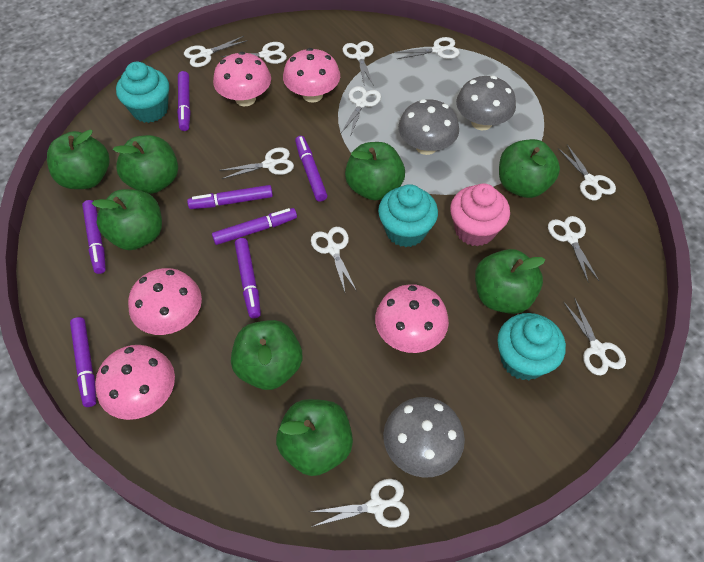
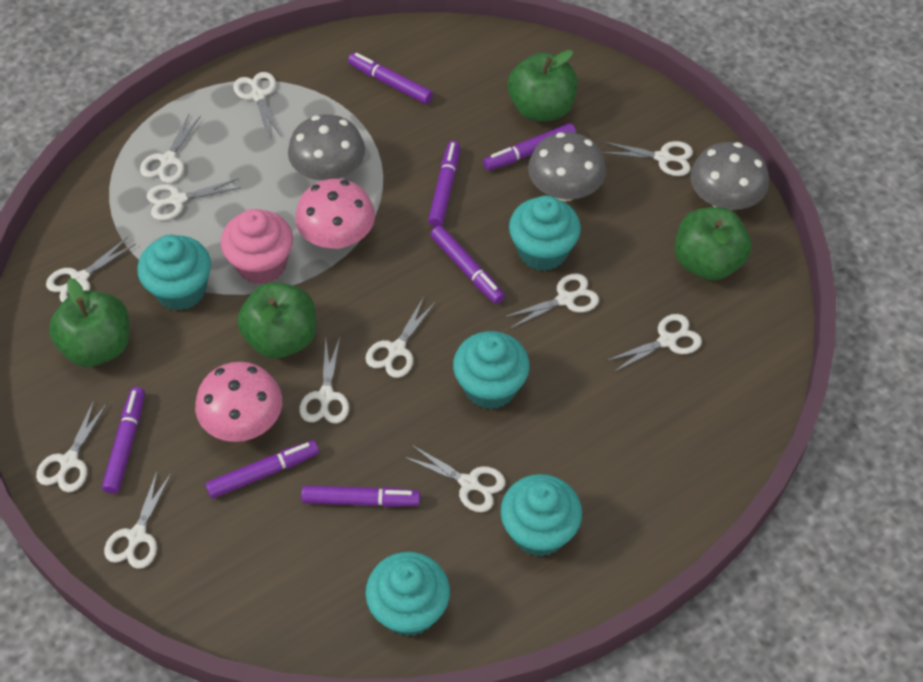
green apple: 8 -> 4
pink mushroom: 5 -> 2
turquoise cupcake: 3 -> 5
white scissors: 11 -> 12

